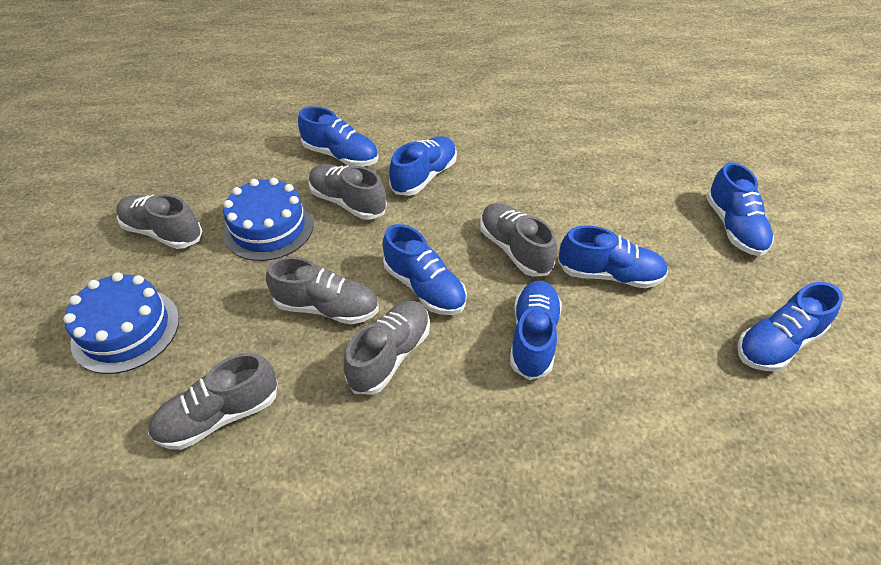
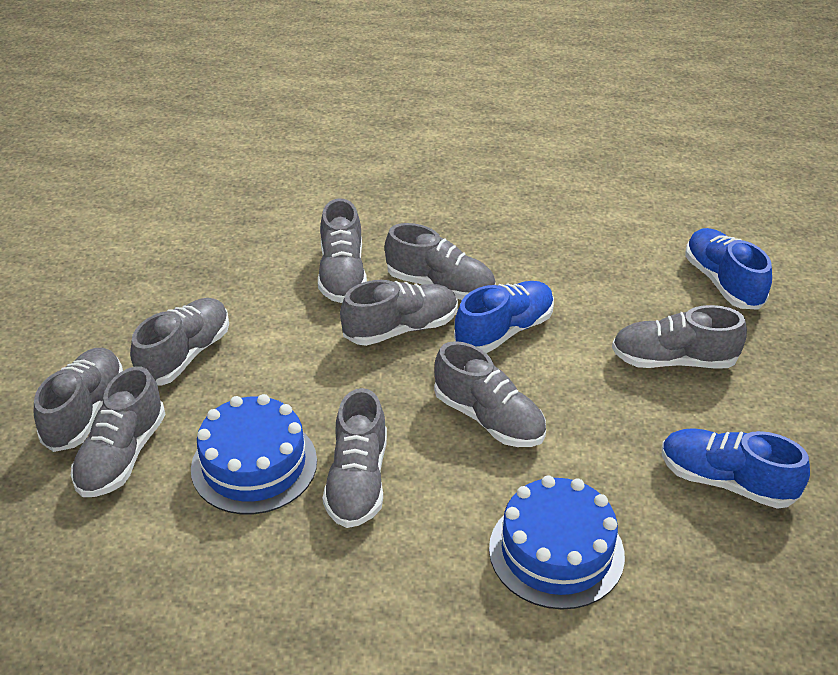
blue shoe: 7 -> 3
grey shoe: 6 -> 9

